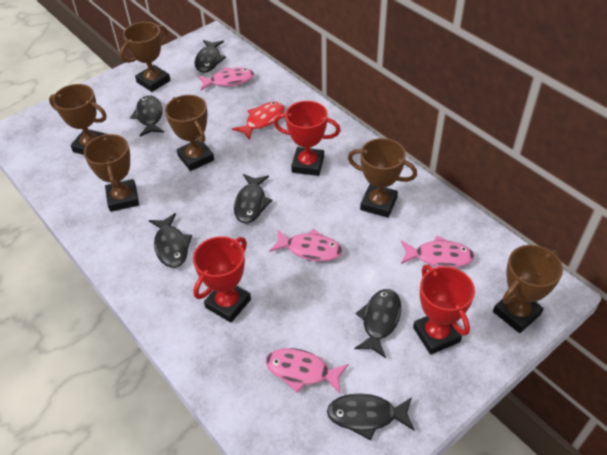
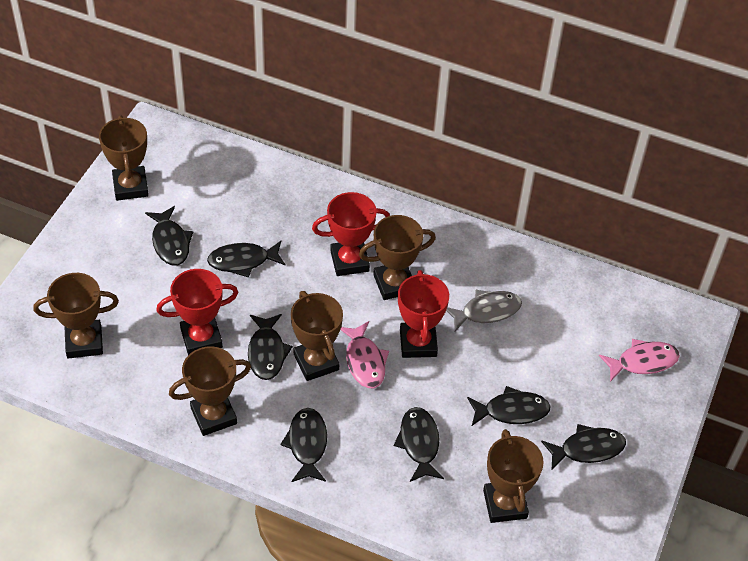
black fish: 6 -> 7
grey fish: 0 -> 1
pink fish: 4 -> 2
red fish: 1 -> 0

